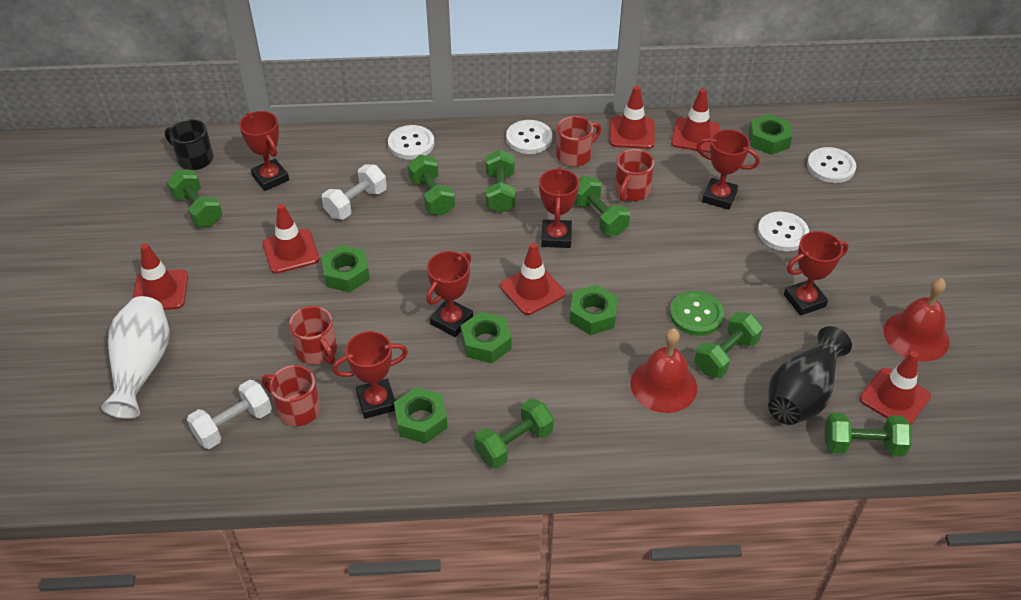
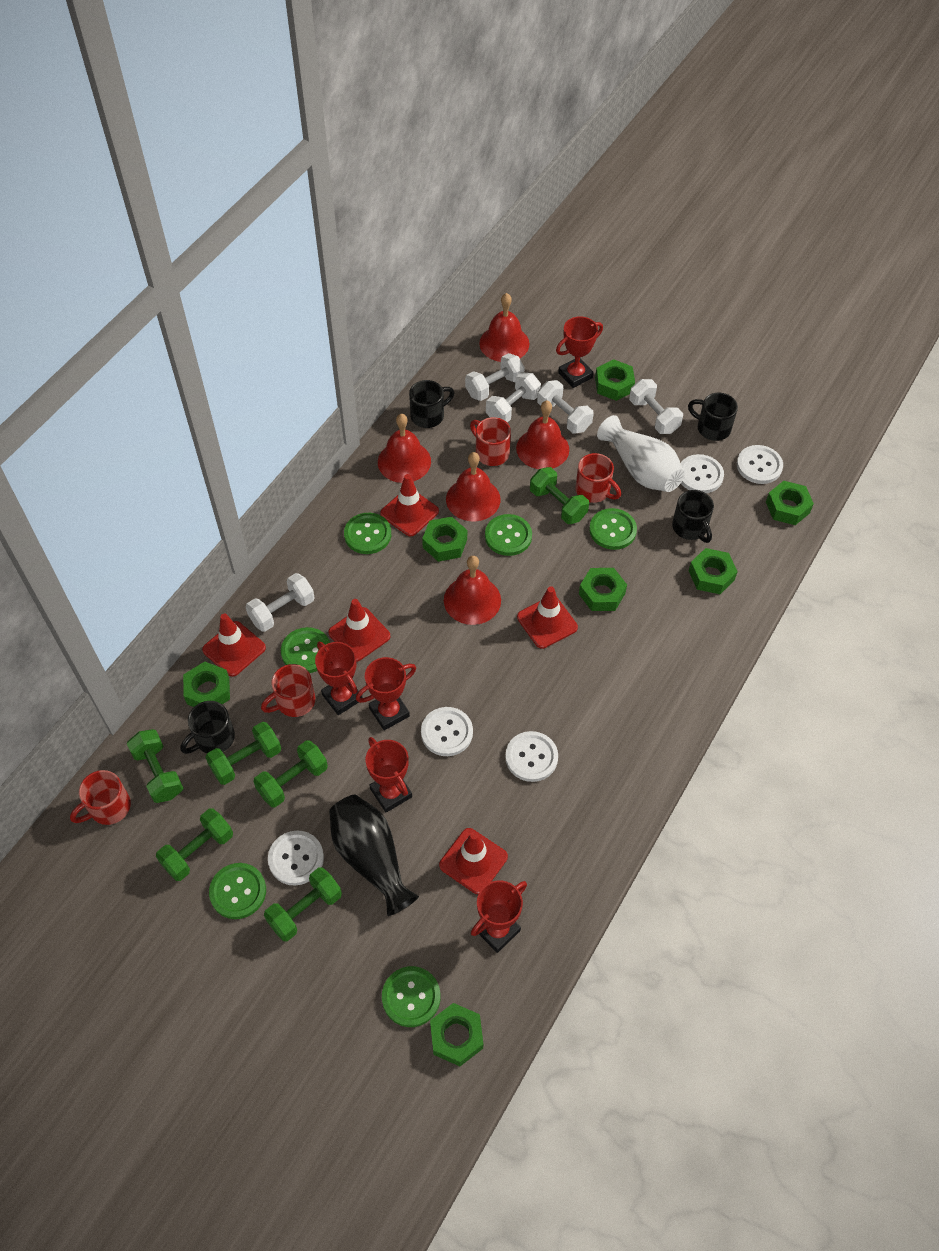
black mug: 1 -> 4
green button: 1 -> 6
green dumbbell: 7 -> 6
green nut: 5 -> 7
red bell: 2 -> 5
red traffic cone: 6 -> 5
red trophy: 6 -> 5
white button: 4 -> 5
white dumbbell: 2 -> 5

